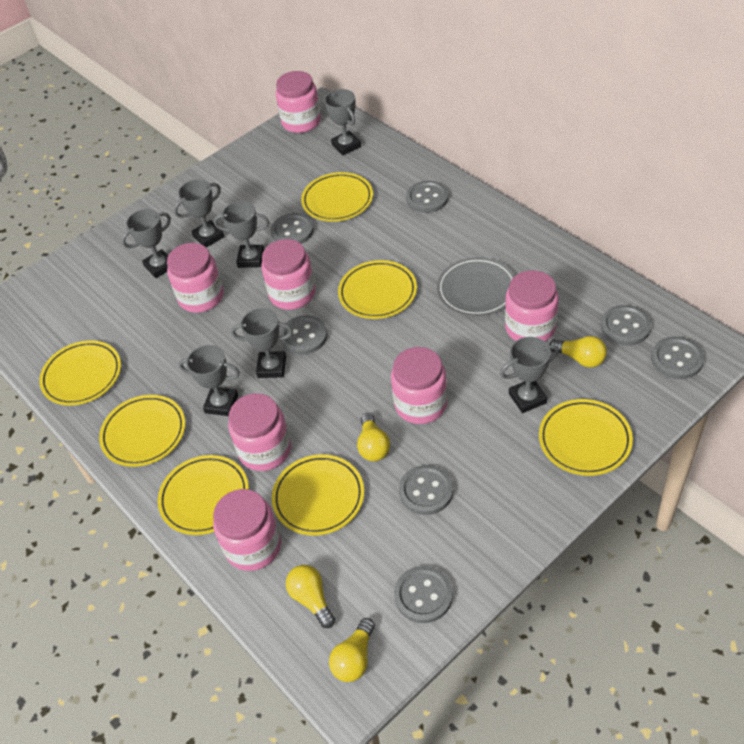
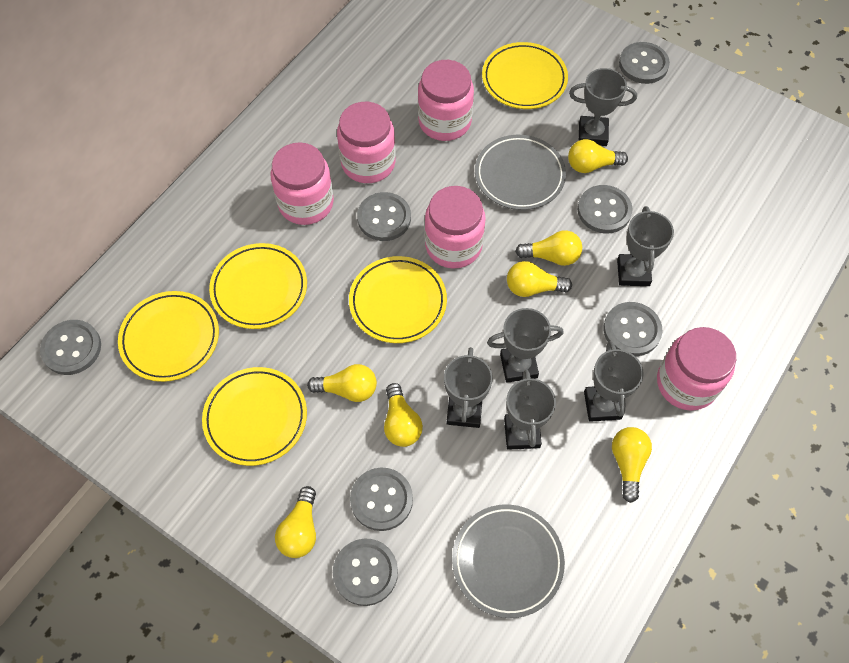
grey plate: 1 -> 2
grey trophy: 7 -> 6
pink jar: 7 -> 5
yellow light bulb: 4 -> 7
yellow plate: 7 -> 5

